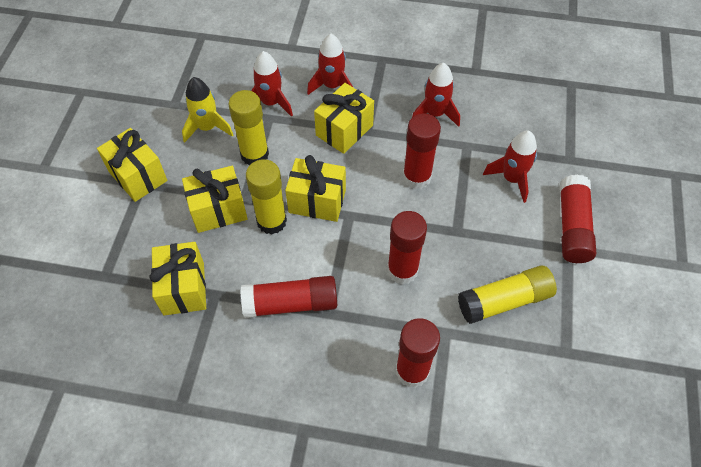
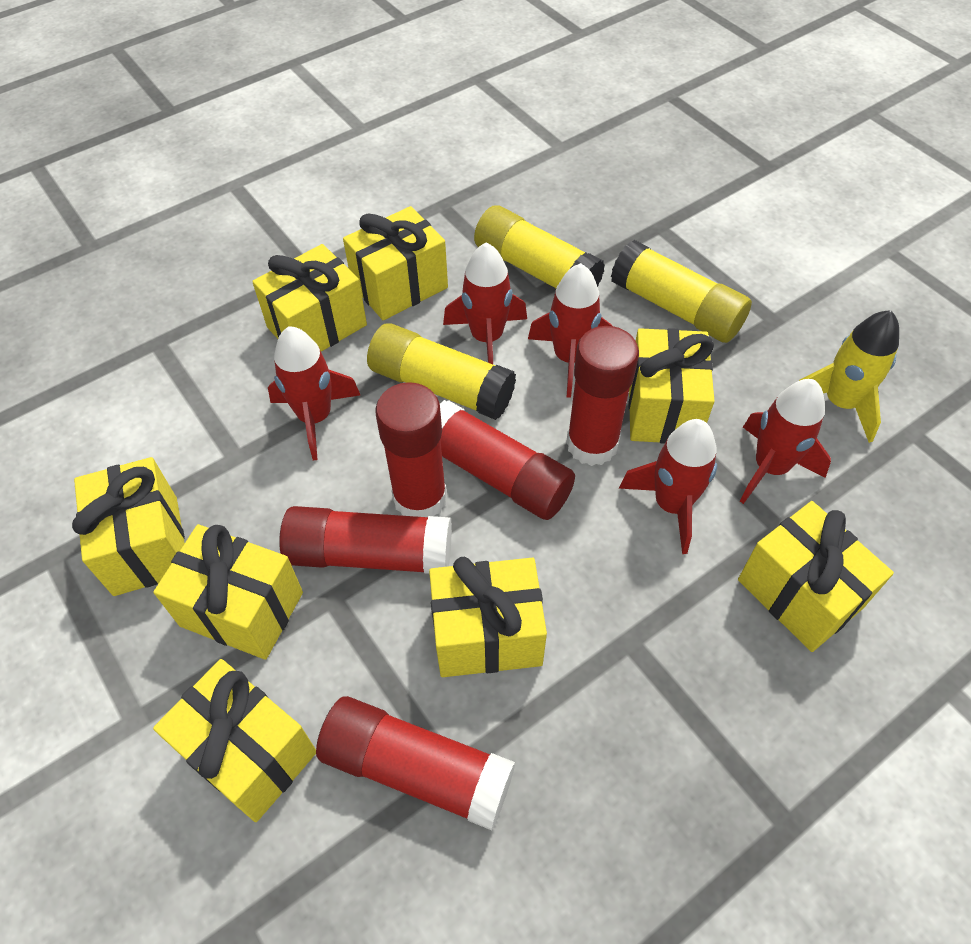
red rocket: 4 -> 5
yellow gift: 5 -> 8

